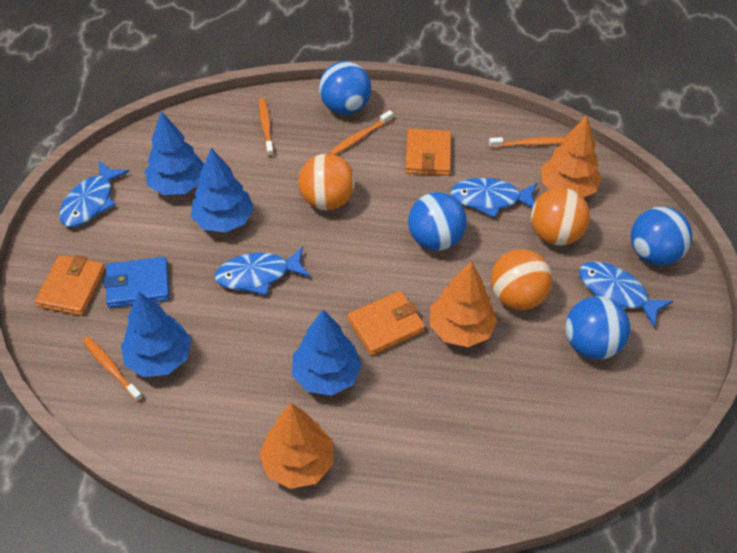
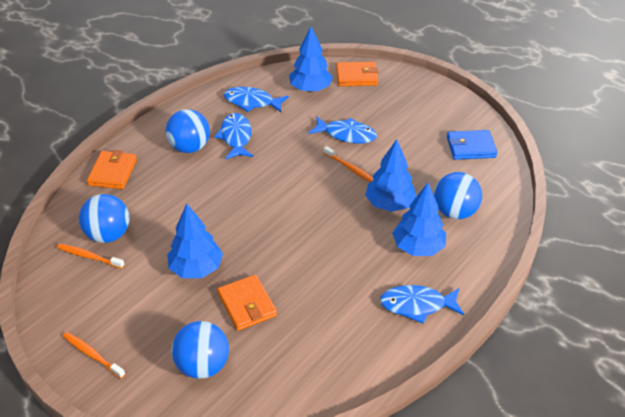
orange ball: 3 -> 0
orange toothbrush: 4 -> 3
orange tree: 3 -> 0

